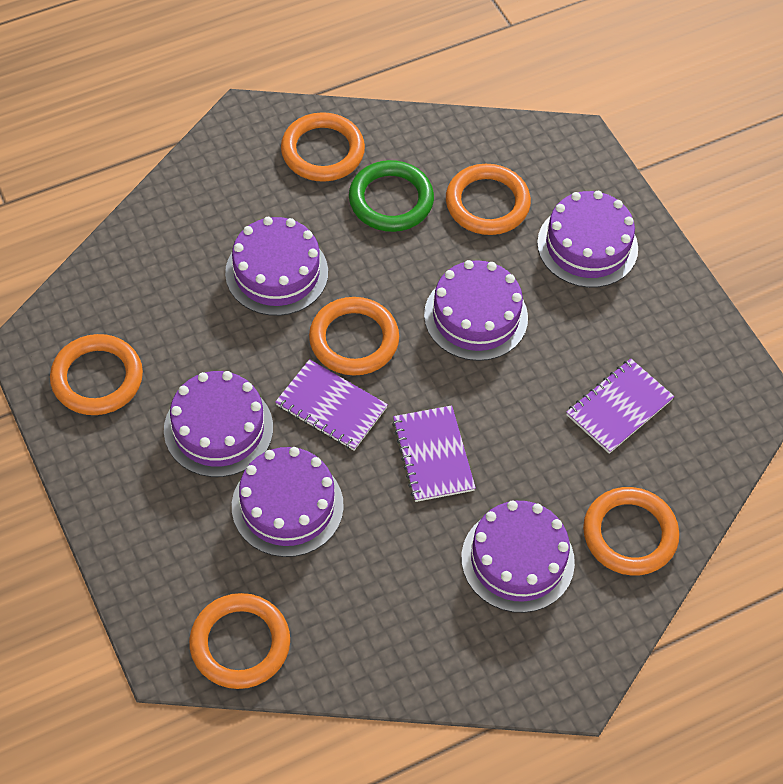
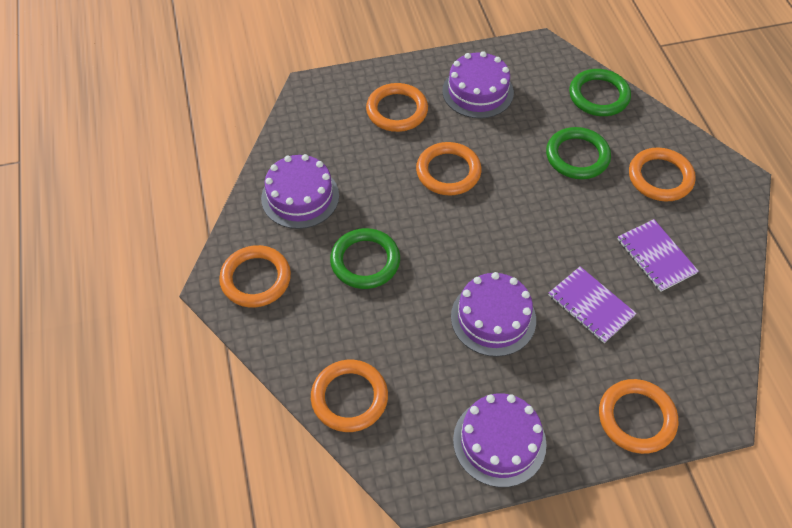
green ring: 1 -> 3
purple cake: 6 -> 4
purple notebook: 3 -> 2

